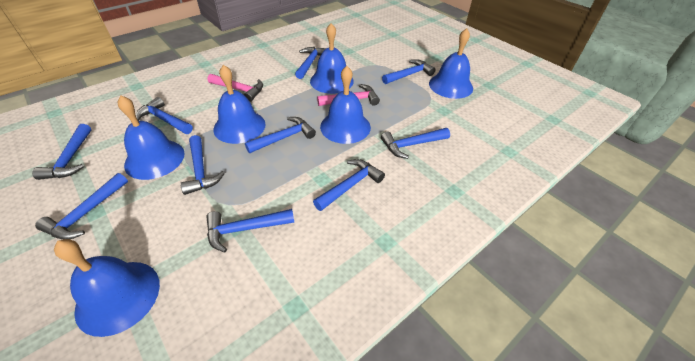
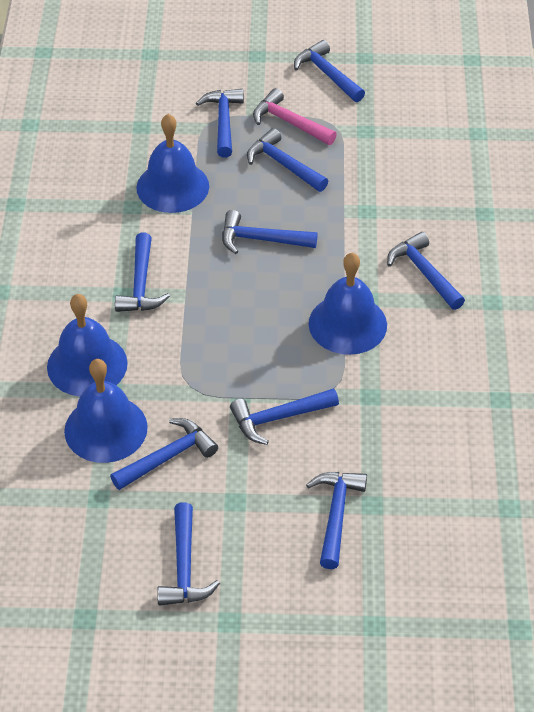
blue bell: 6 -> 4
pink hammer: 2 -> 1

